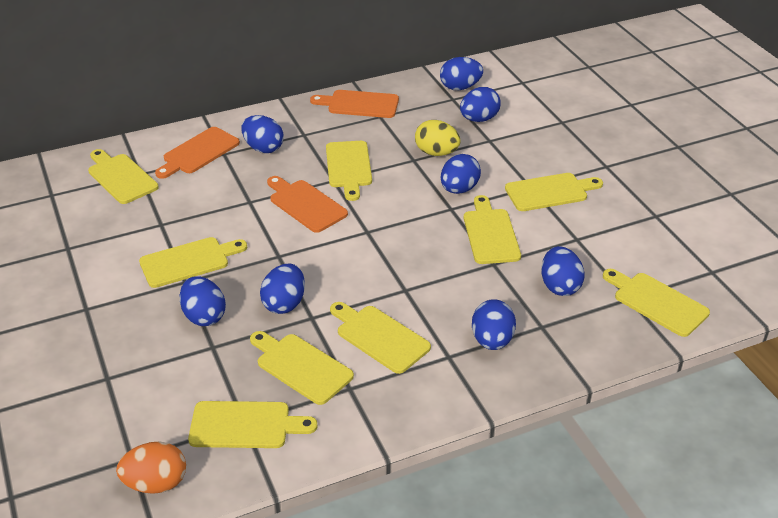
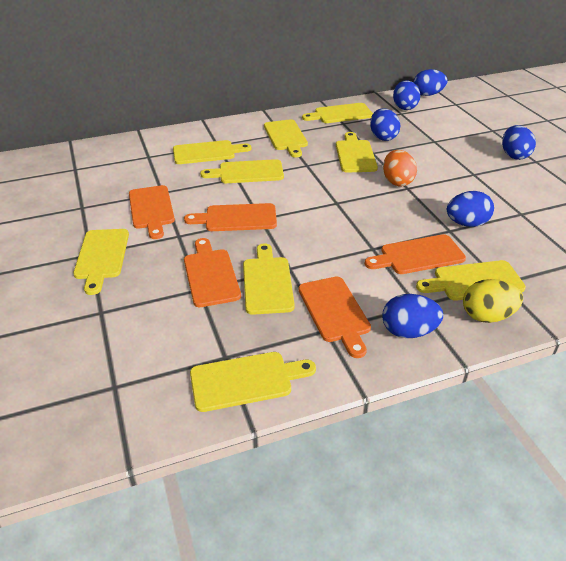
blue egg: 8 -> 6
orange cutting board: 3 -> 5

